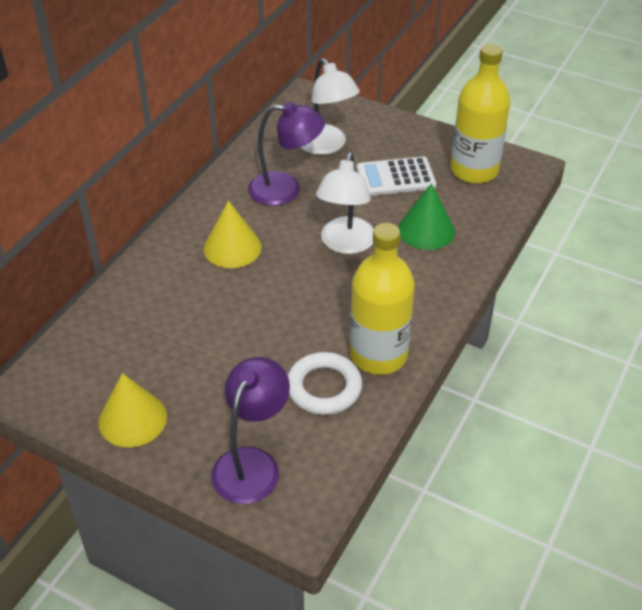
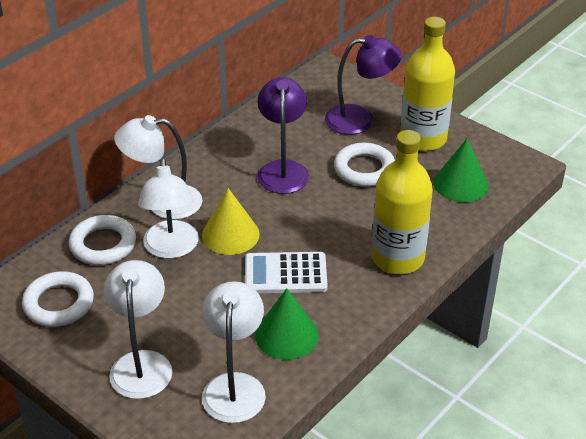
green cone: 1 -> 2
white lamp: 2 -> 4
white ring: 1 -> 3
yellow cone: 2 -> 1

